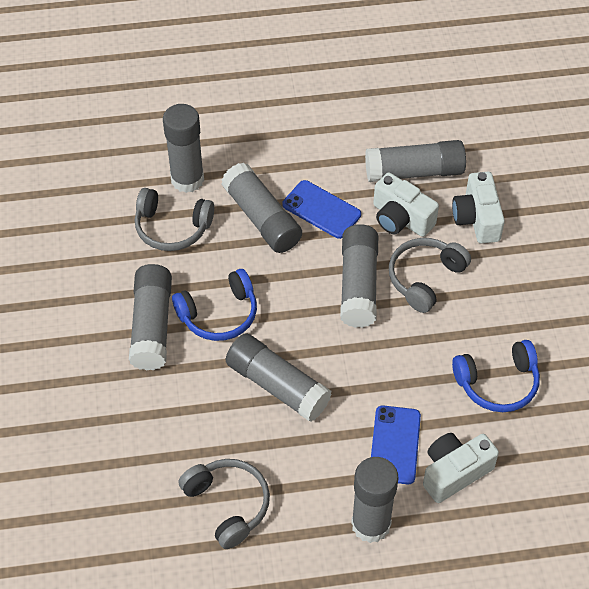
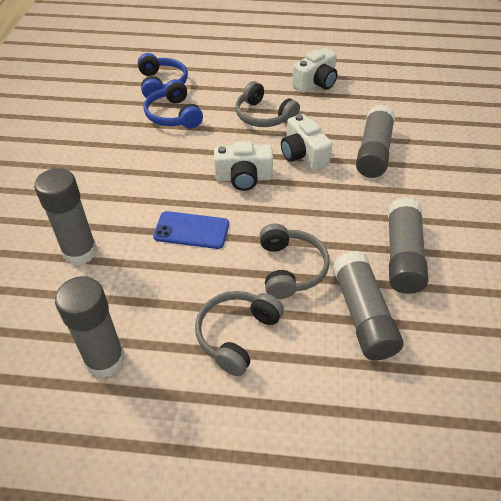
blue phone: 2 -> 1
grey glue stick: 7 -> 5

